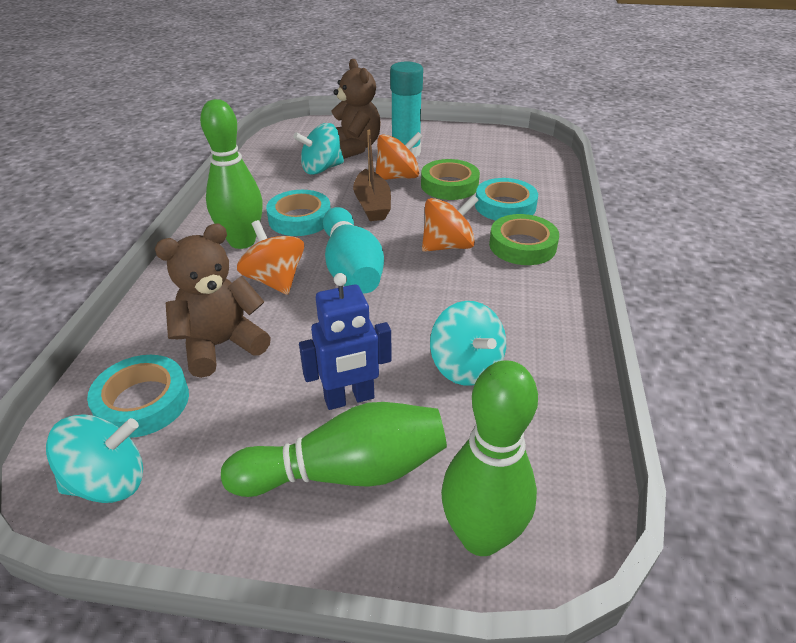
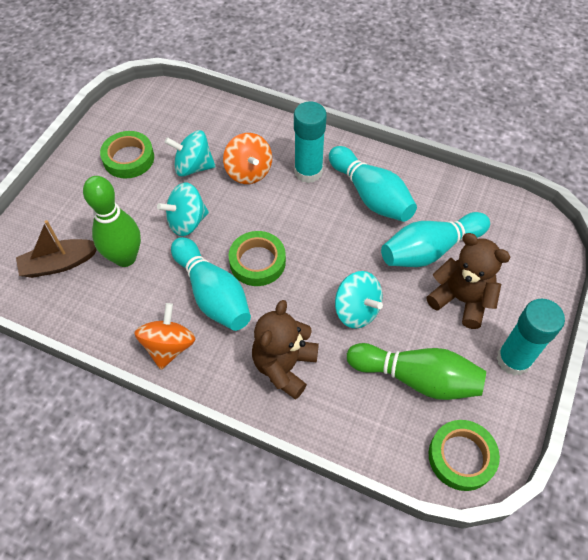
blue robot: 1 -> 0
green bowling pin: 3 -> 2
green tape: 2 -> 3
orange spinning top: 3 -> 2
turquoise bowling pin: 1 -> 3
turquoise glue stick: 1 -> 2
turquoise tape: 3 -> 0

